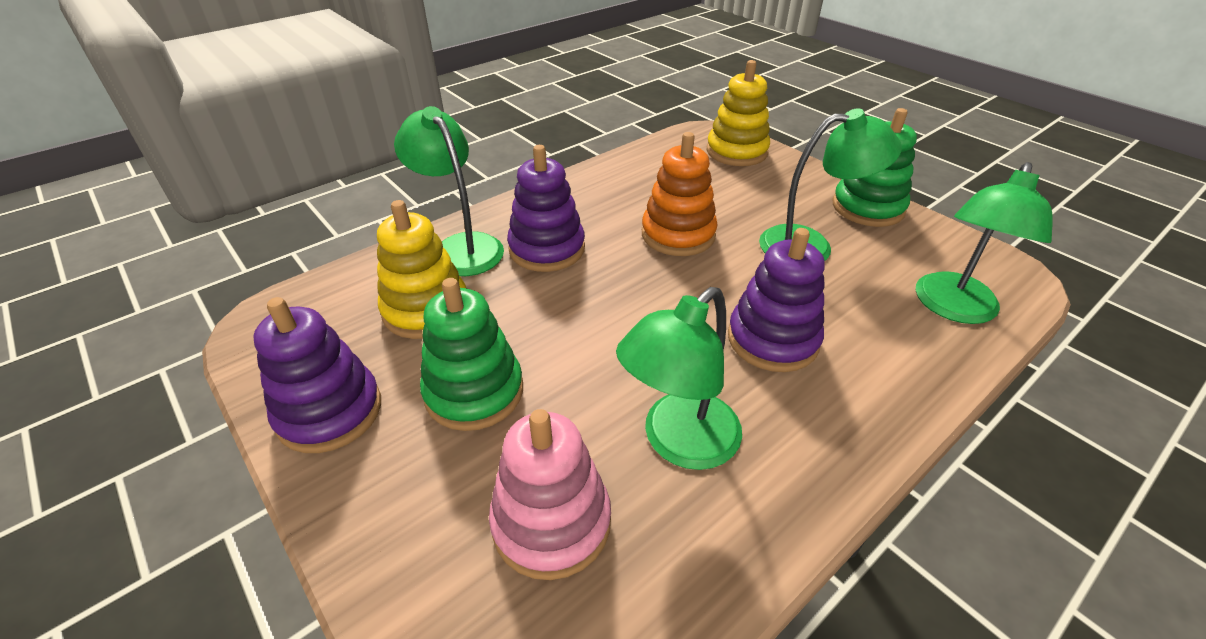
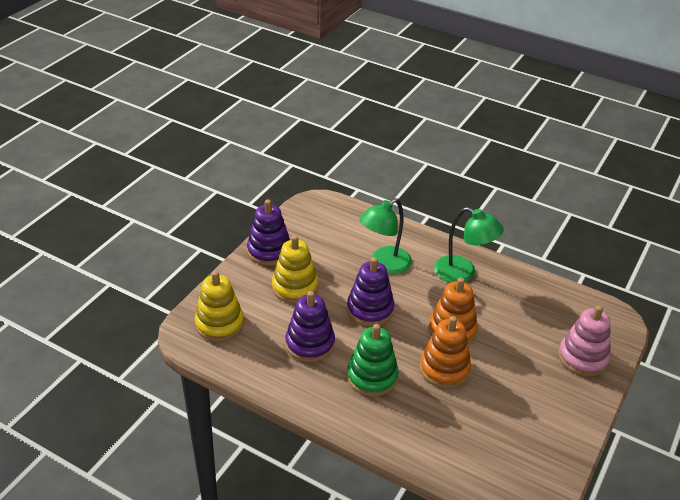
green lamp: 4 -> 2
green stacking toy: 2 -> 1
orange stacking toy: 1 -> 2

